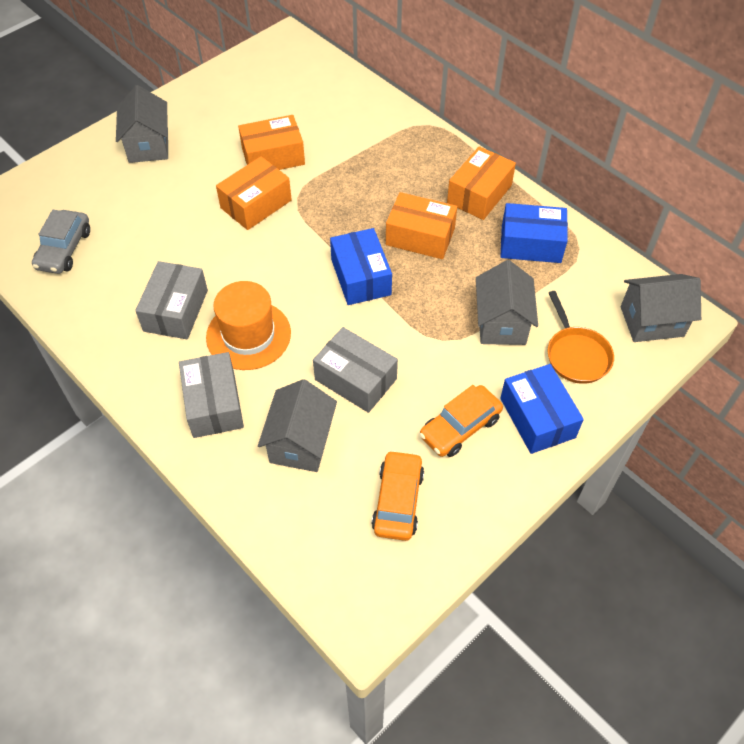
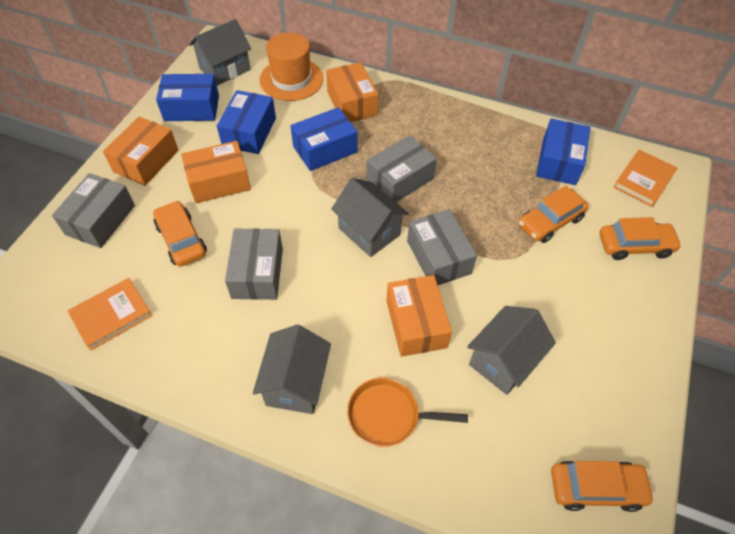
blue box: 3 -> 4
grey box: 3 -> 4
grey car: 1 -> 0
orange book: 0 -> 2
orange car: 2 -> 4

